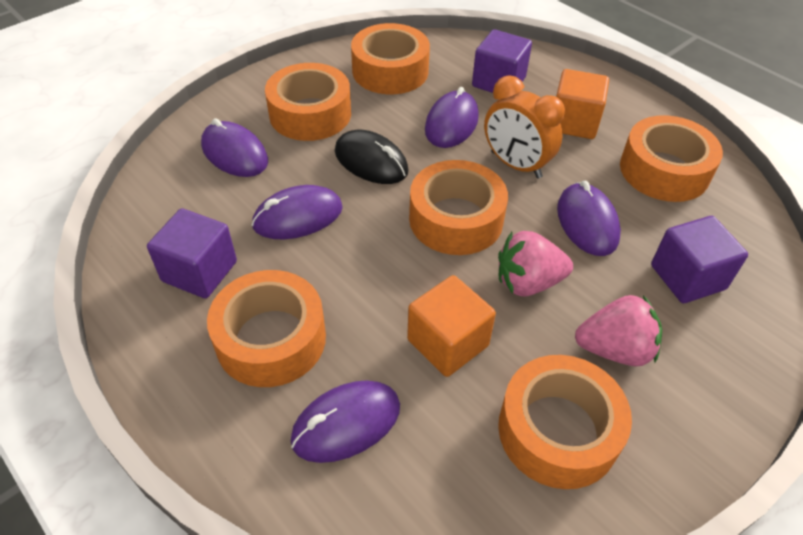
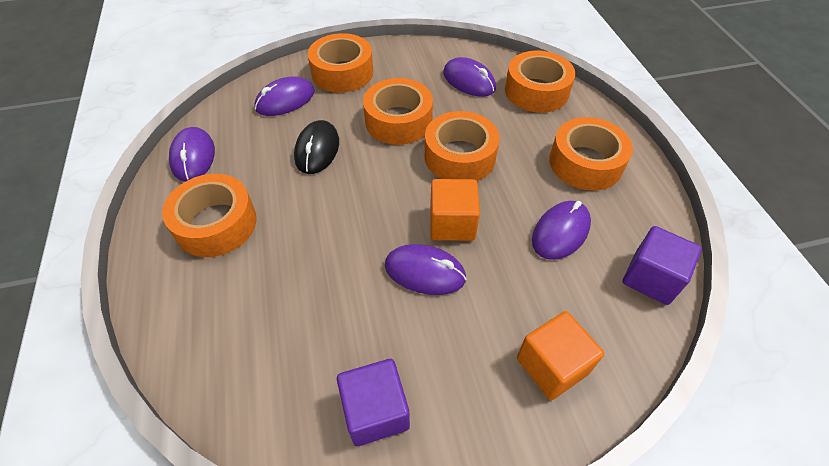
orange clock: 1 -> 0
pink strawberry: 2 -> 0
purple cube: 3 -> 2

